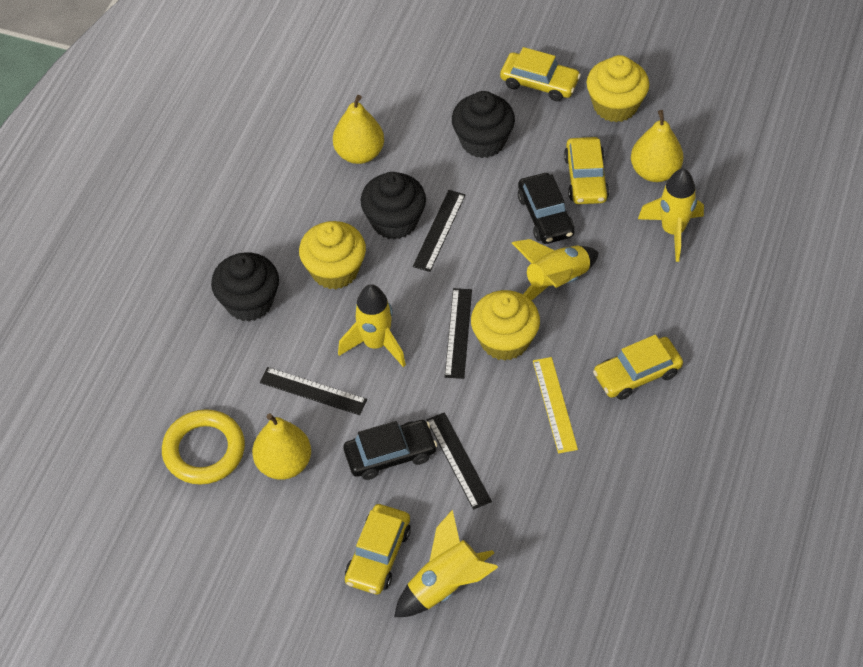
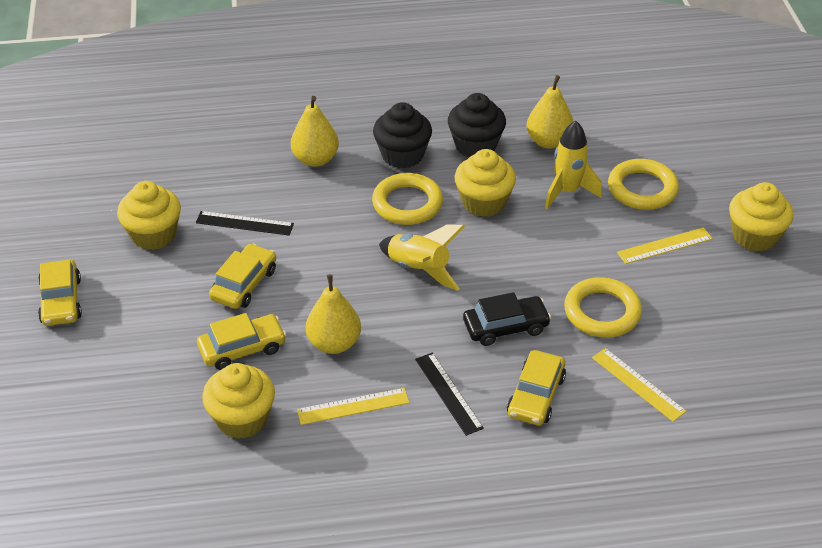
black car: 2 -> 1
black cupcake: 3 -> 2
black ruler: 4 -> 2
yellow cupcake: 3 -> 4
yellow ring: 1 -> 3
yellow rocket: 4 -> 2
yellow ruler: 1 -> 3

